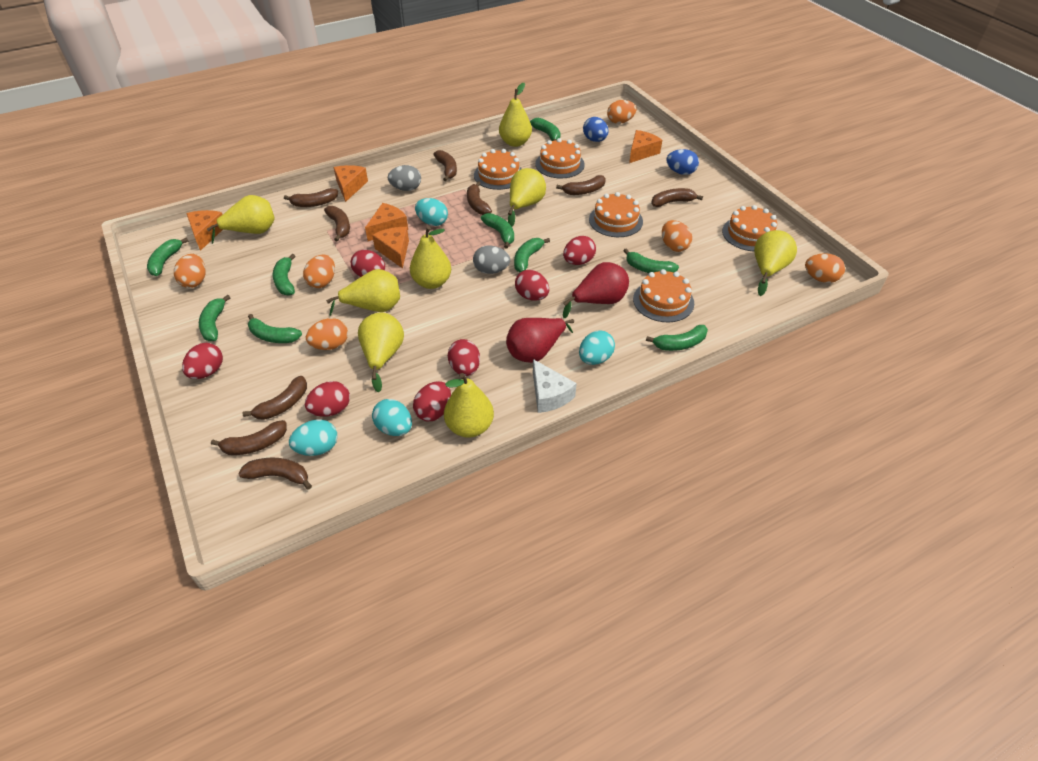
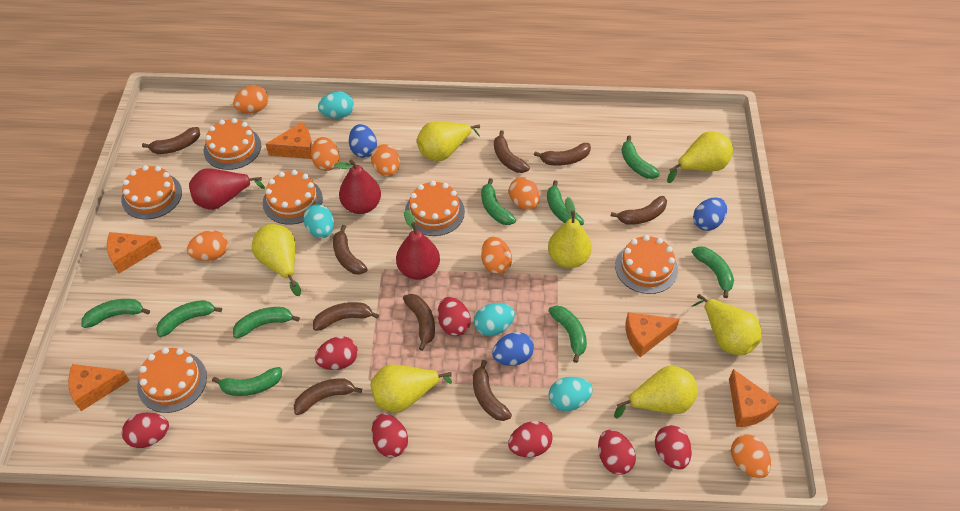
blue egg: 2 -> 3
grey egg: 2 -> 0
orange cake: 5 -> 6
orange egg: 6 -> 7
red pear: 2 -> 3
white cheese: 1 -> 0
yellow pear: 8 -> 7

